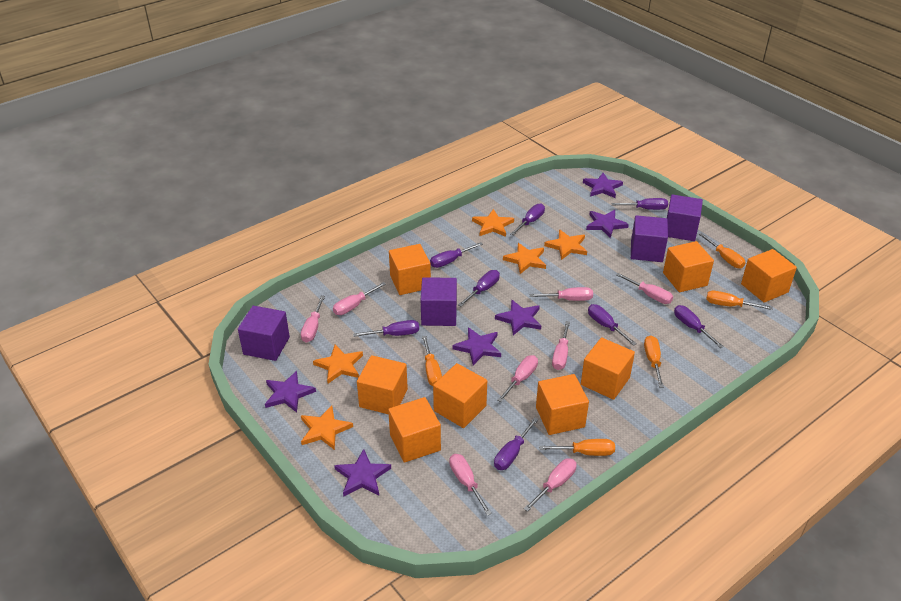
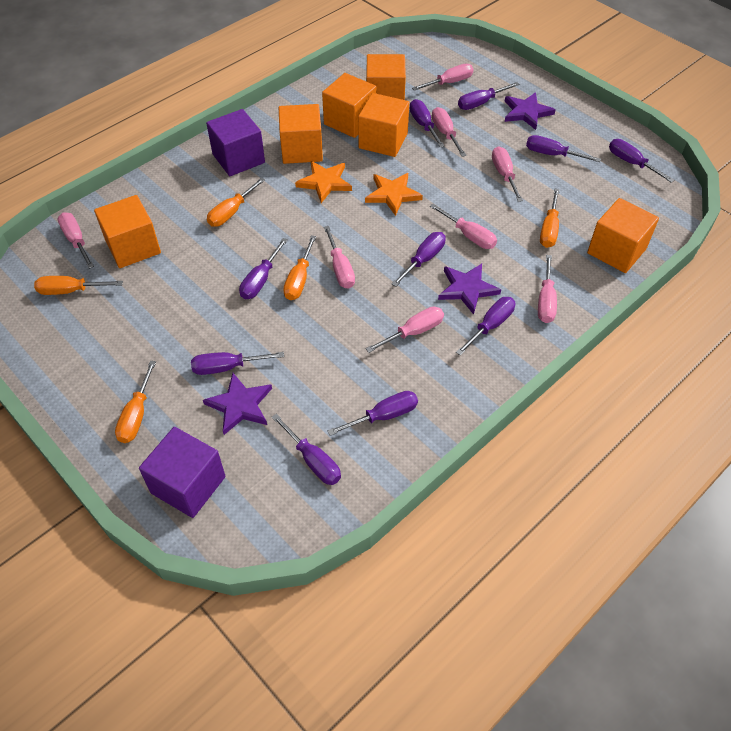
orange cube: 8 -> 6
orange star: 5 -> 2
purple cube: 4 -> 2
purple screwdriver: 8 -> 10
purple star: 6 -> 3

